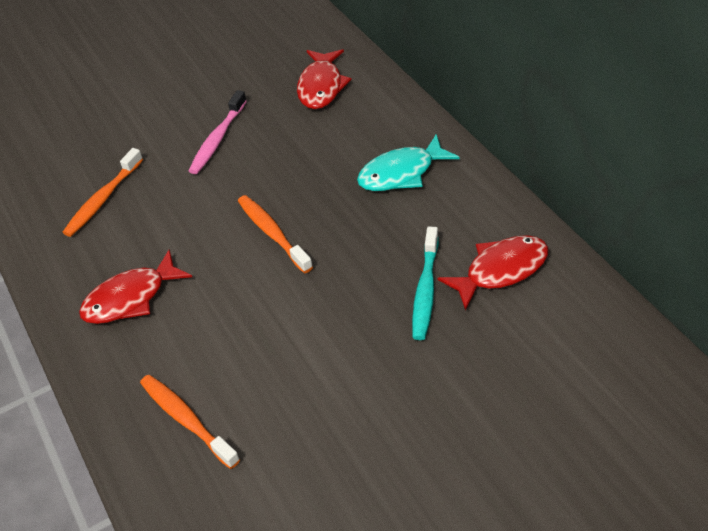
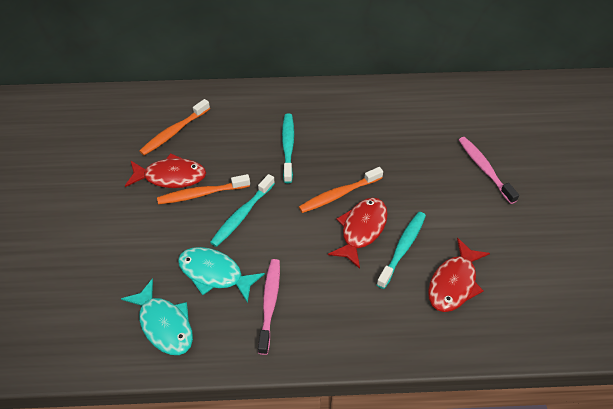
pink toothbrush: 1 -> 2
turquoise fish: 1 -> 2
turquoise toothbrush: 1 -> 3

